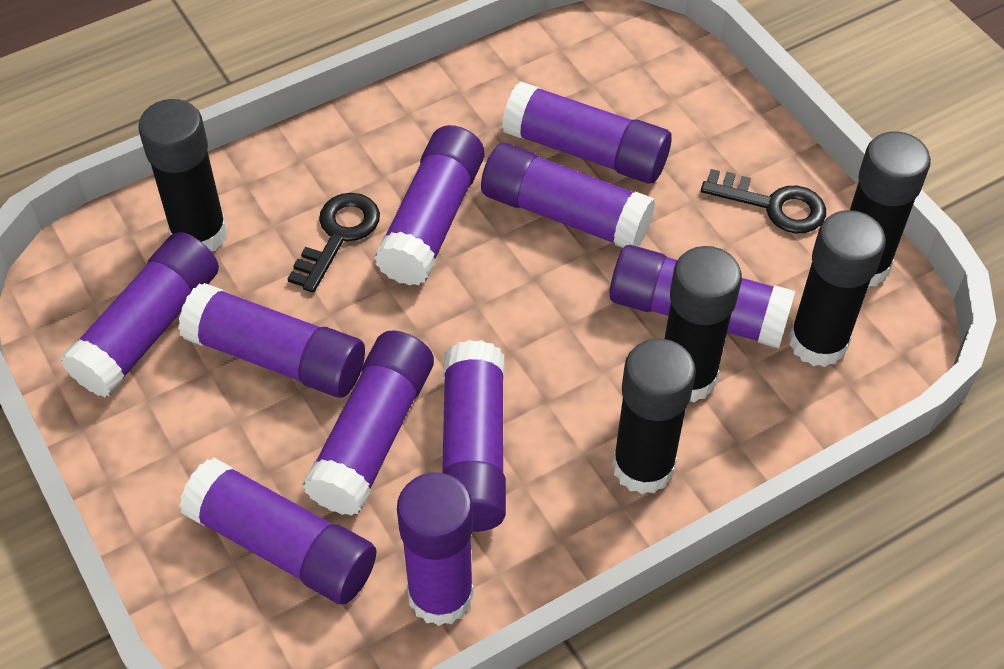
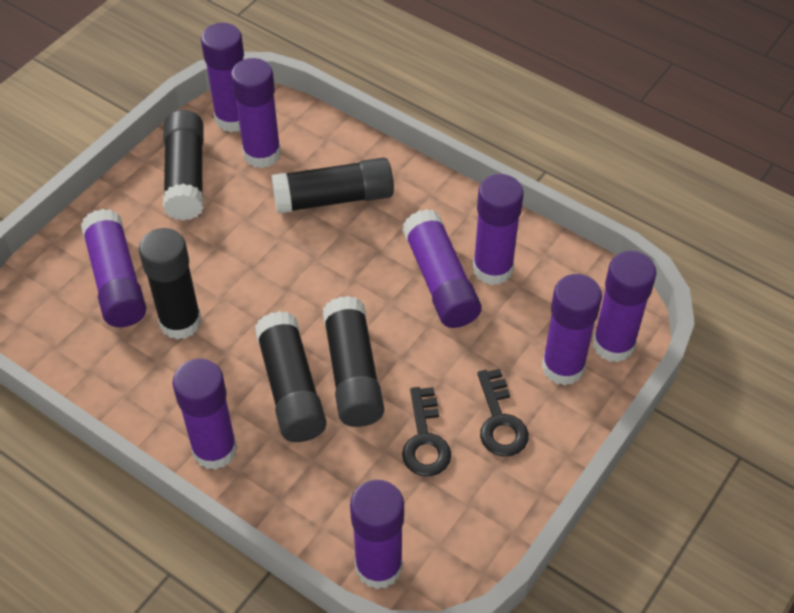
purple glue stick: 10 -> 9

